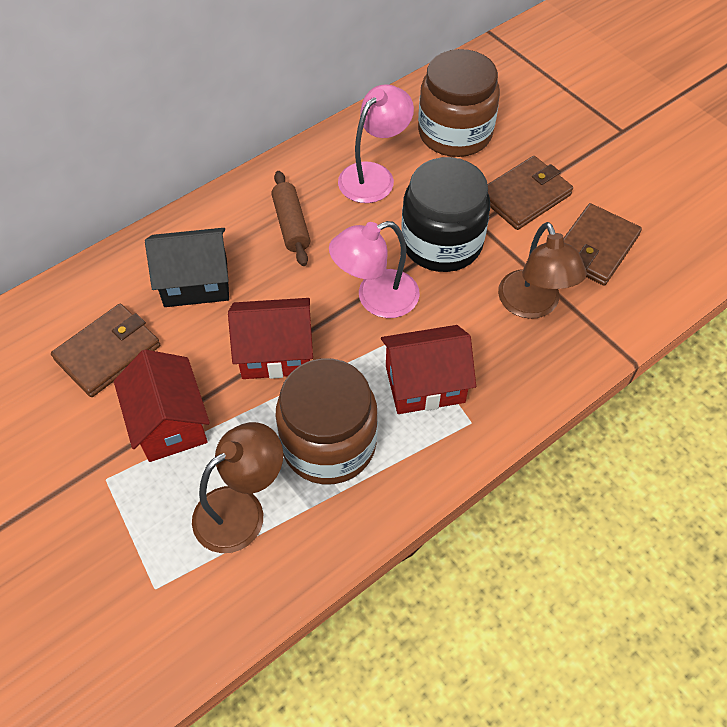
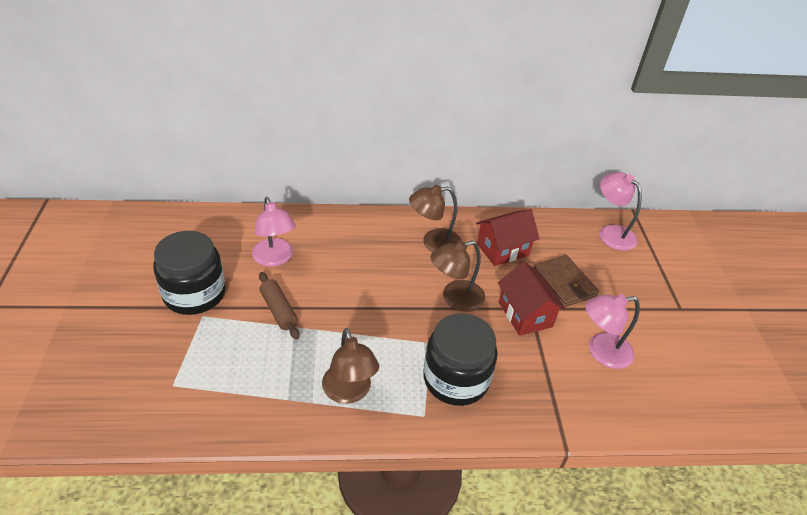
black house: 1 -> 0
black jar: 1 -> 2
brown jar: 2 -> 0
brown lamp: 2 -> 3
brown wallet: 3 -> 1
pink lamp: 2 -> 3
red house: 3 -> 2

